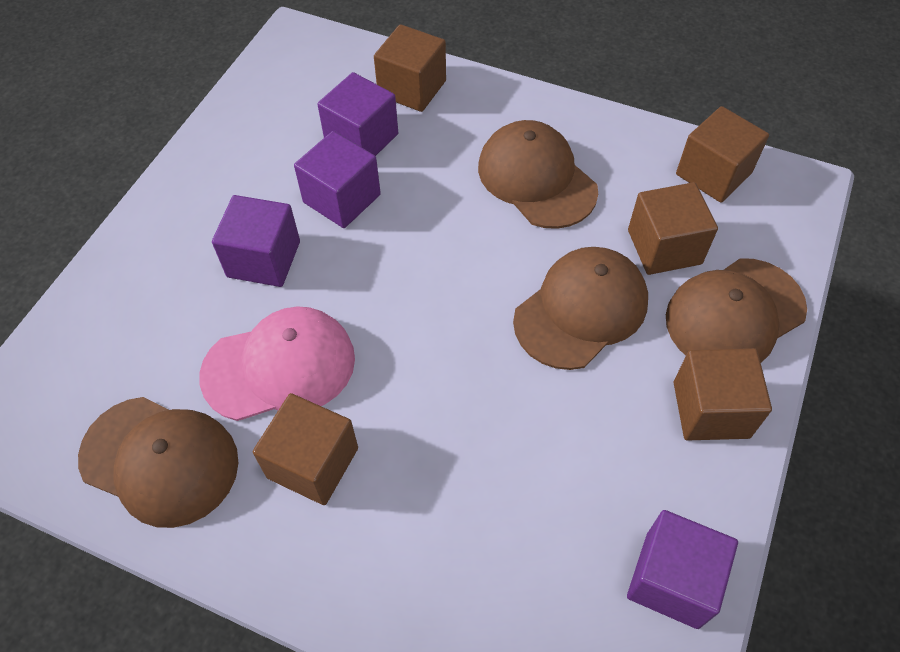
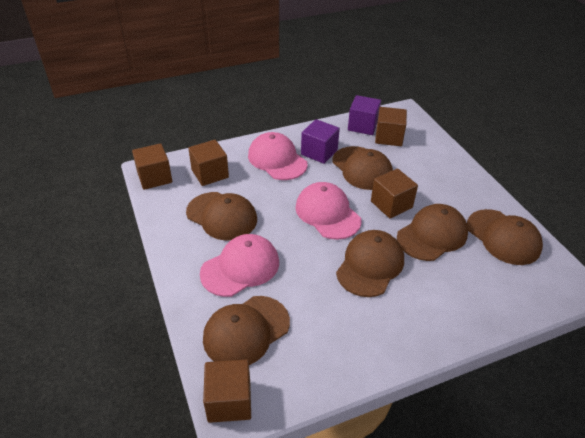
brown cap: 4 -> 6
pink cap: 1 -> 3
purple cube: 4 -> 2

